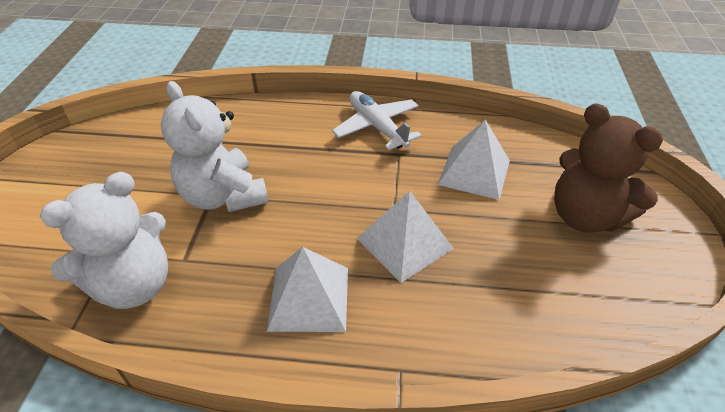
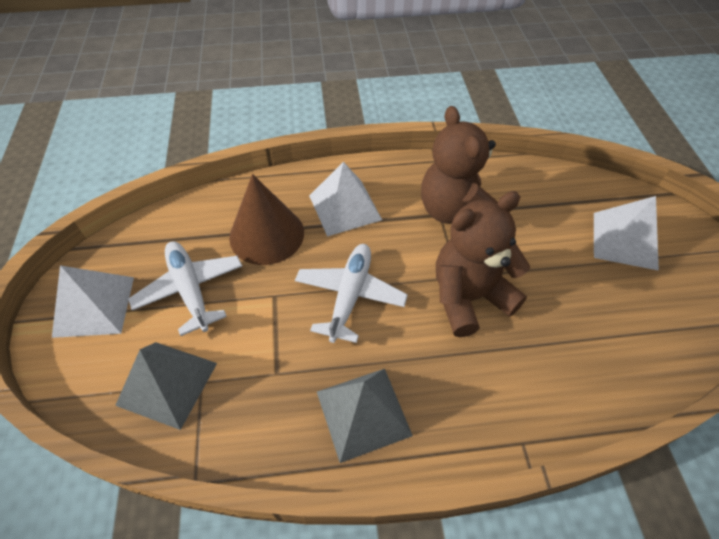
brown cone: 0 -> 1
brown teddy bear: 1 -> 2
grey pyramid: 0 -> 2
white plane: 1 -> 2
white teddy bear: 2 -> 0

